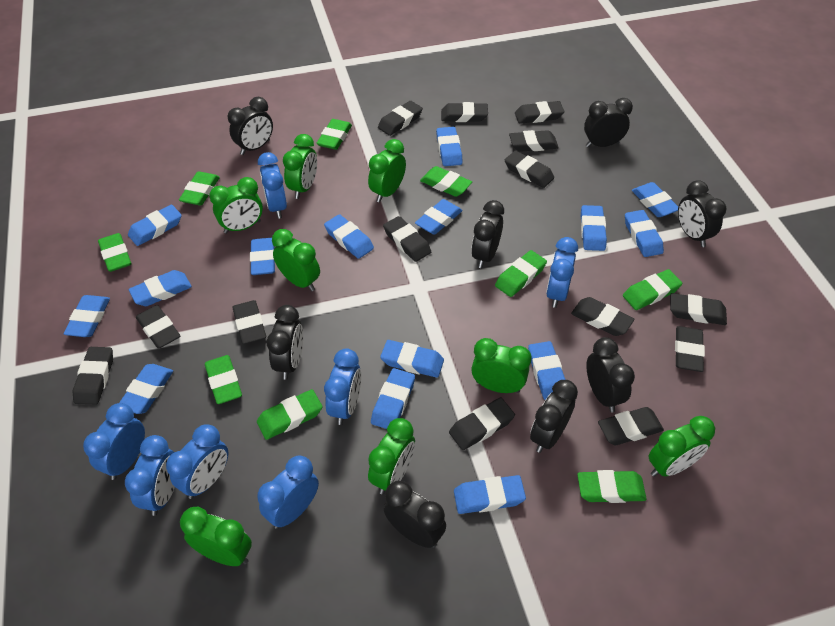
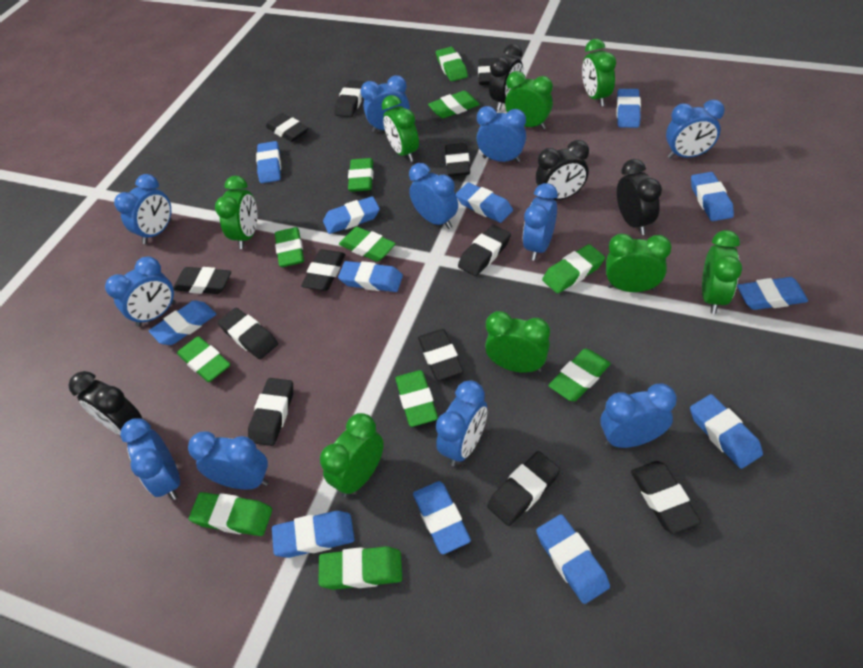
black clock: 8 -> 4
black eraser: 14 -> 12
blue clock: 7 -> 11
blue eraser: 15 -> 12
green eraser: 9 -> 11

